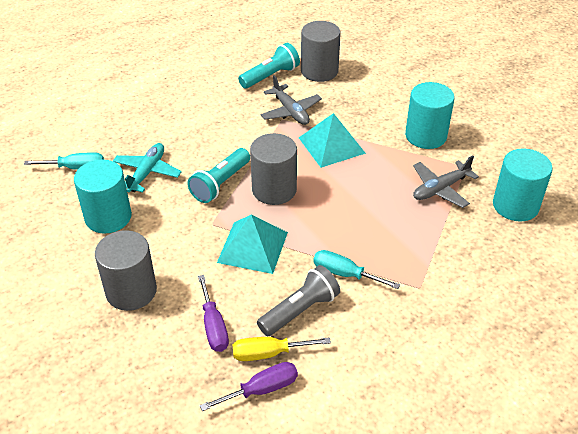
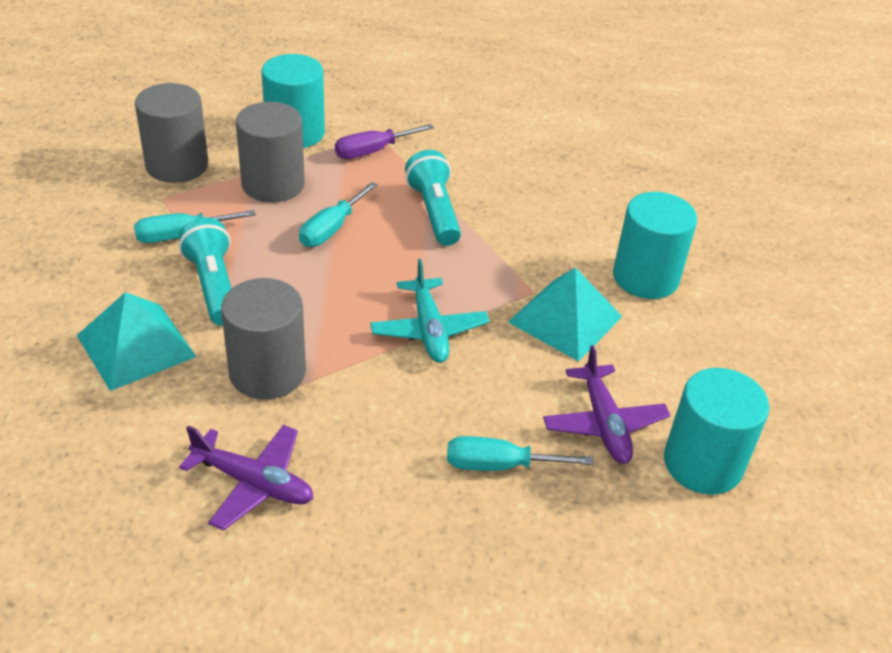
grey flashlight: 1 -> 0
grey plane: 2 -> 0
purple plane: 0 -> 2
purple screwdriver: 2 -> 1
turquoise screwdriver: 2 -> 3
yellow screwdriver: 1 -> 0

